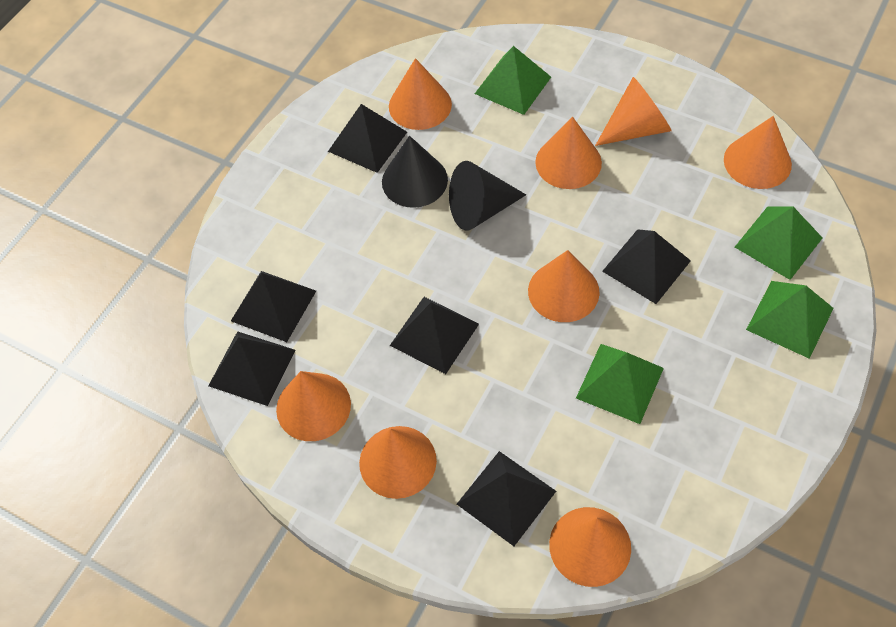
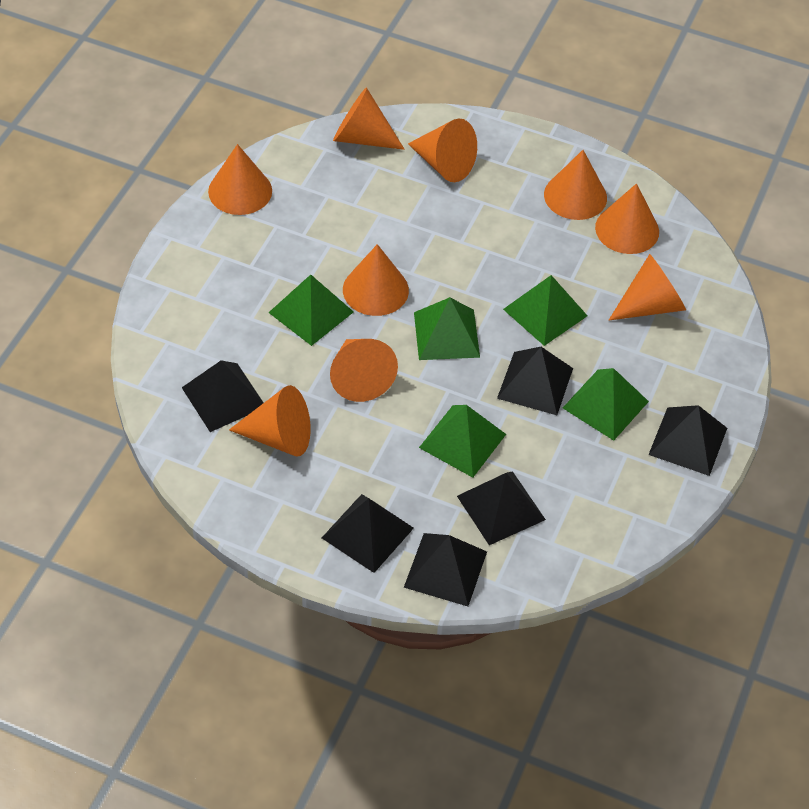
black cone: 2 -> 0
green pyramid: 4 -> 5
orange cone: 8 -> 9

